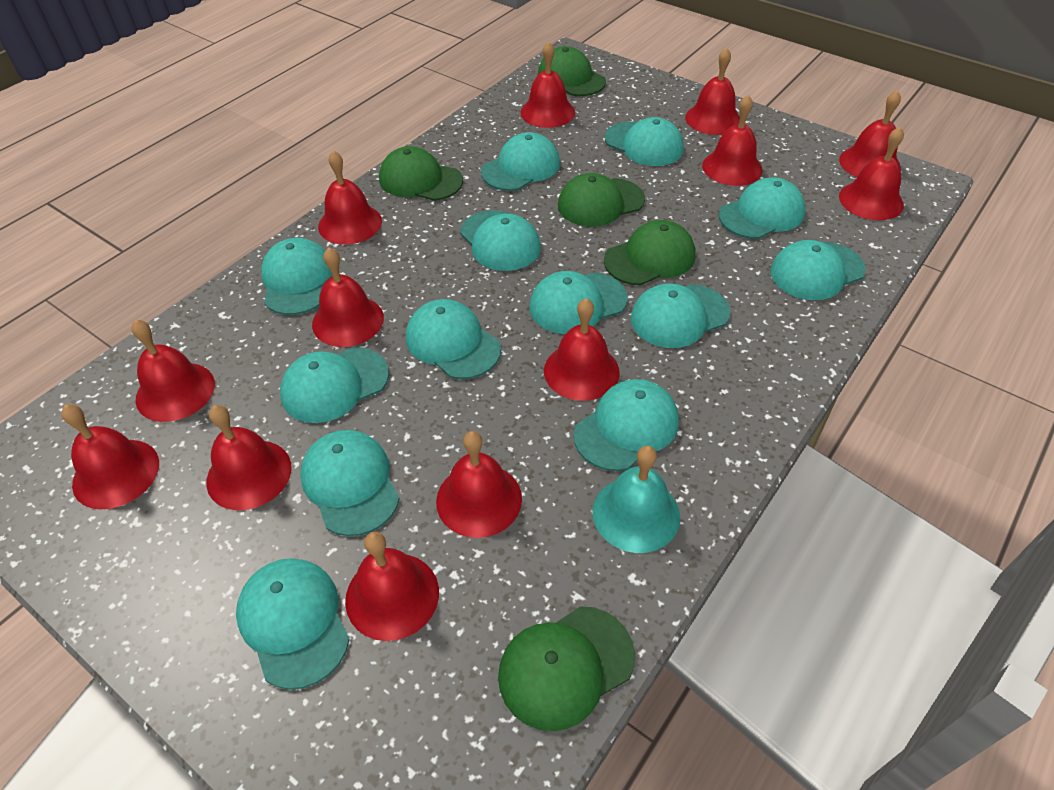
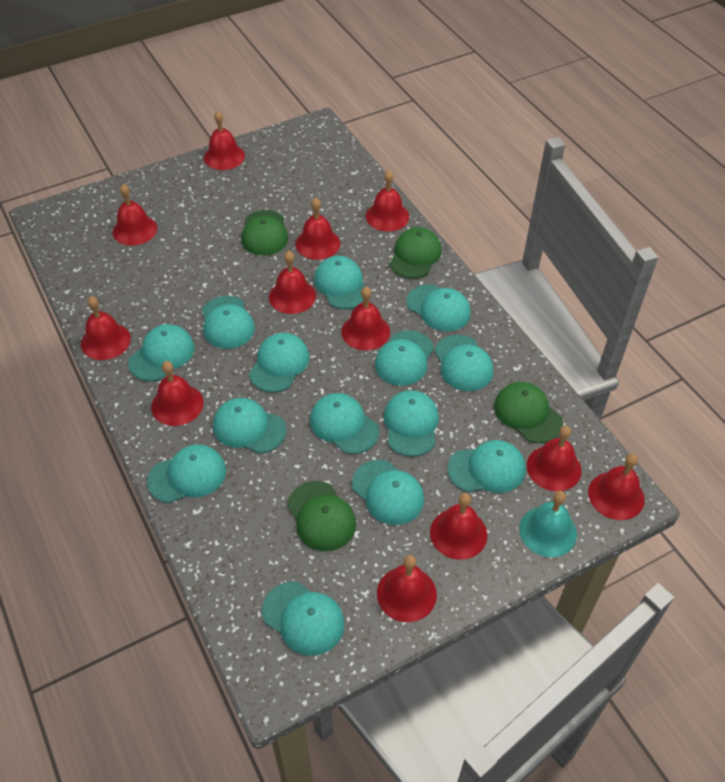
green cap: 5 -> 4
red bell: 13 -> 12
turquoise cap: 13 -> 14

